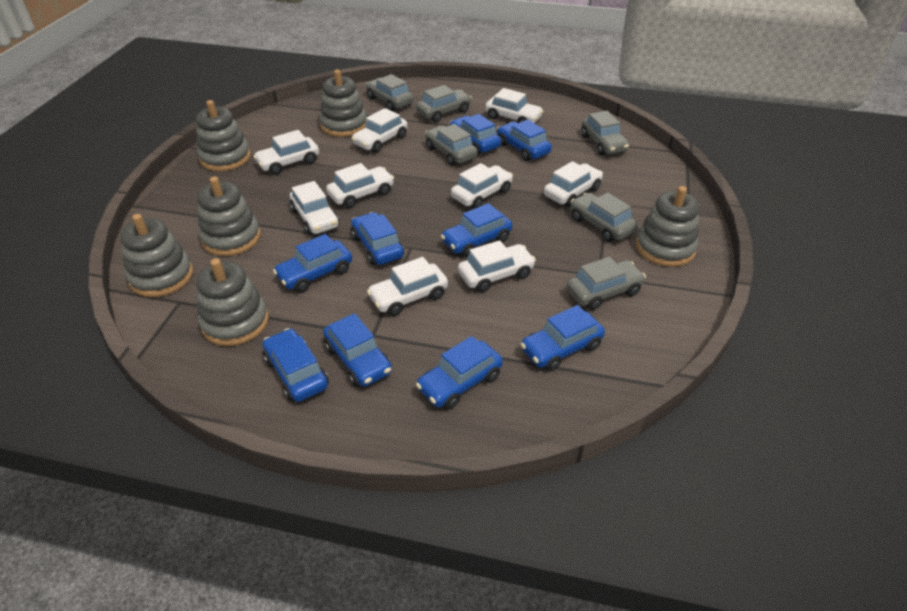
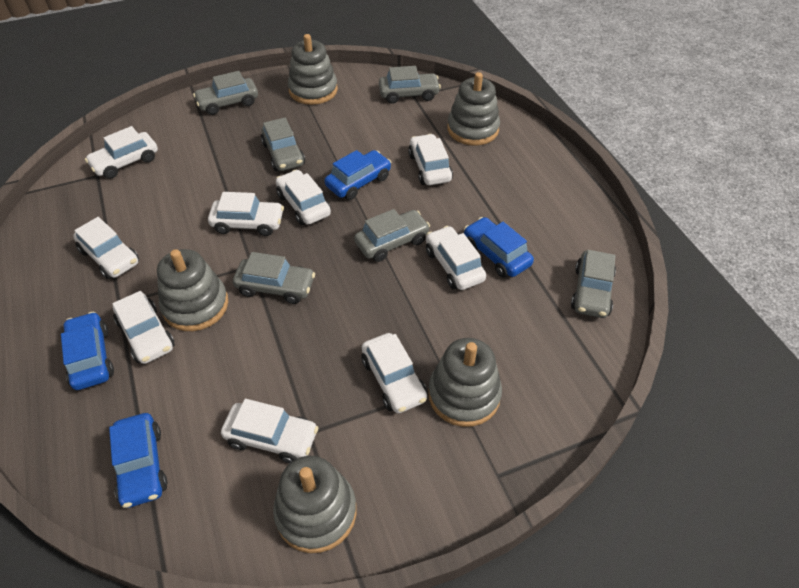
blue car: 9 -> 4
grey stacking toy: 6 -> 5

